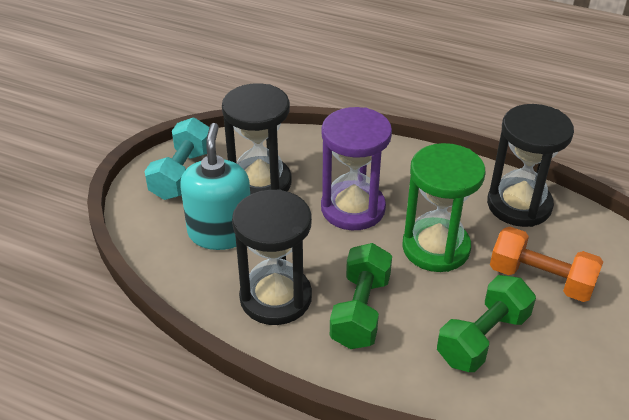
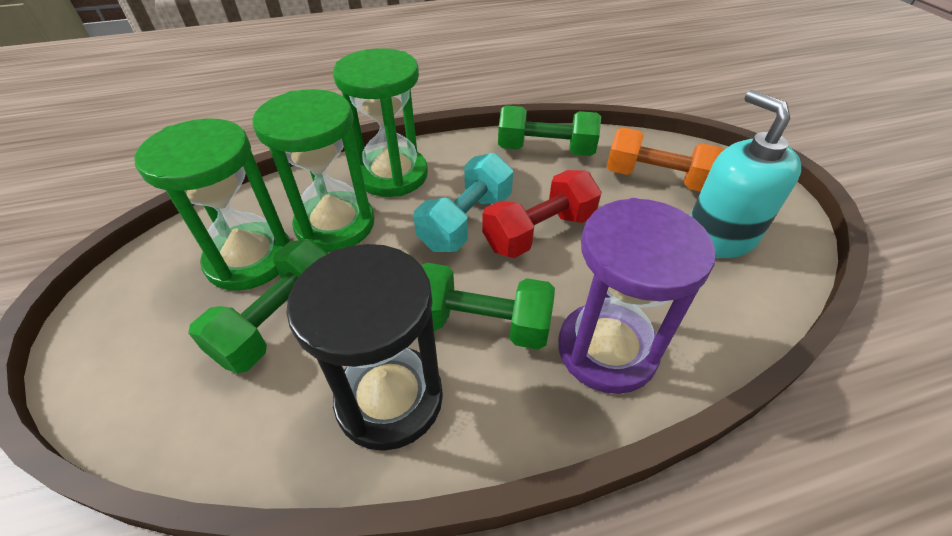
black hourglass: 3 -> 1
green dumbbell: 2 -> 3
green hourglass: 1 -> 3
red dumbbell: 0 -> 1

